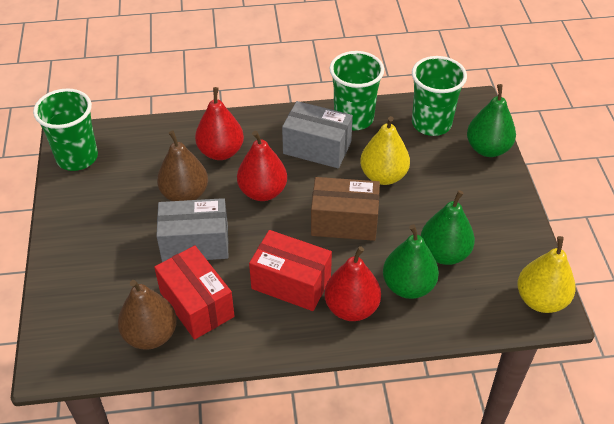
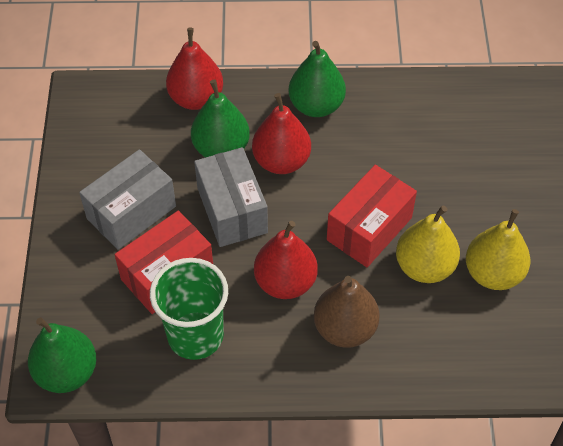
brown box: 1 -> 0
brown pear: 2 -> 1
green cup: 3 -> 1

